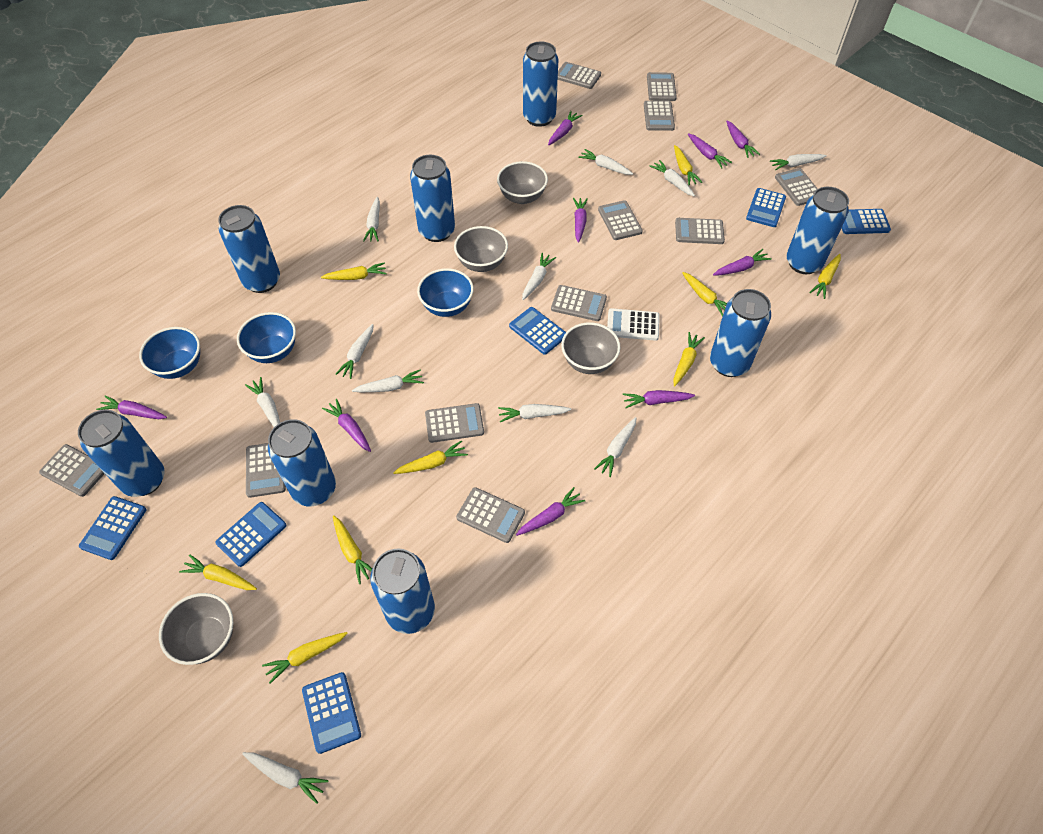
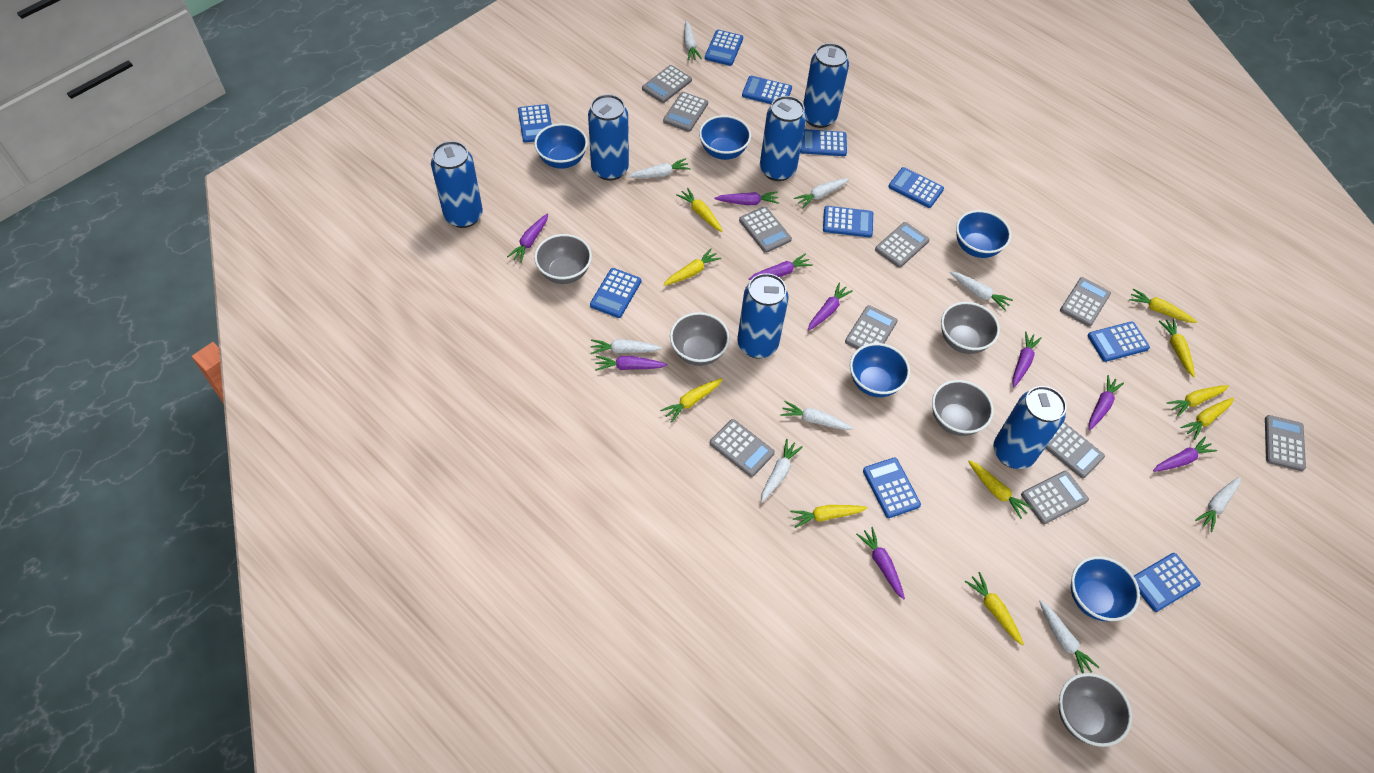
blue bowl: 3 -> 5
blue calculator: 6 -> 10
blue can: 8 -> 6
grey bowl: 4 -> 5
grey calculator: 11 -> 10
white calculator: 1 -> 0
white carrot: 11 -> 9
yellow carrot: 9 -> 10

